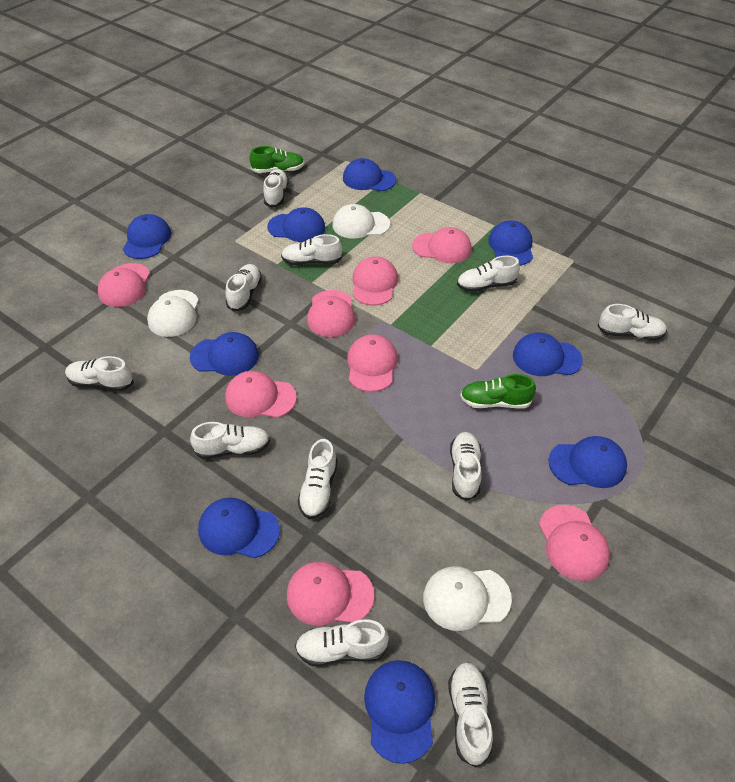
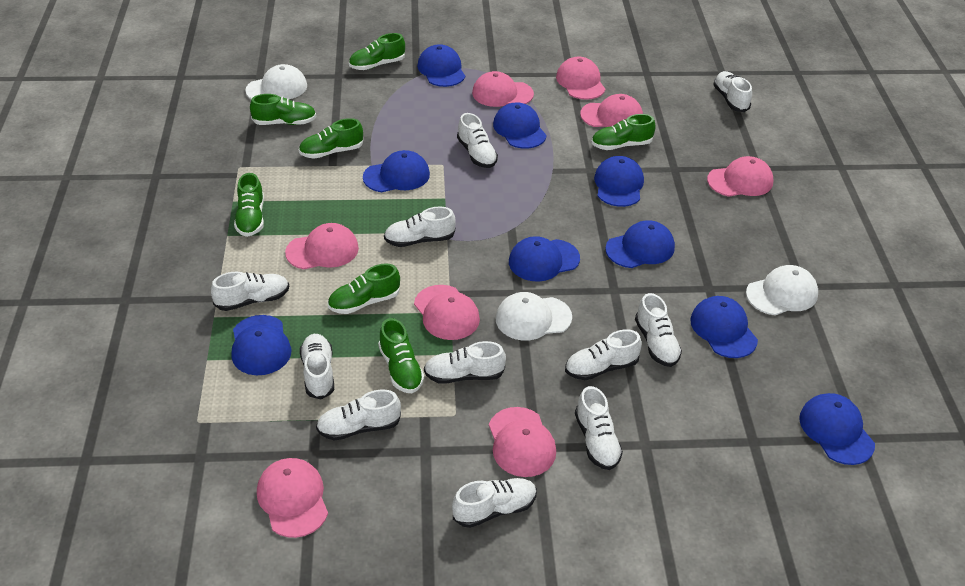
green shoe: 2 -> 7

